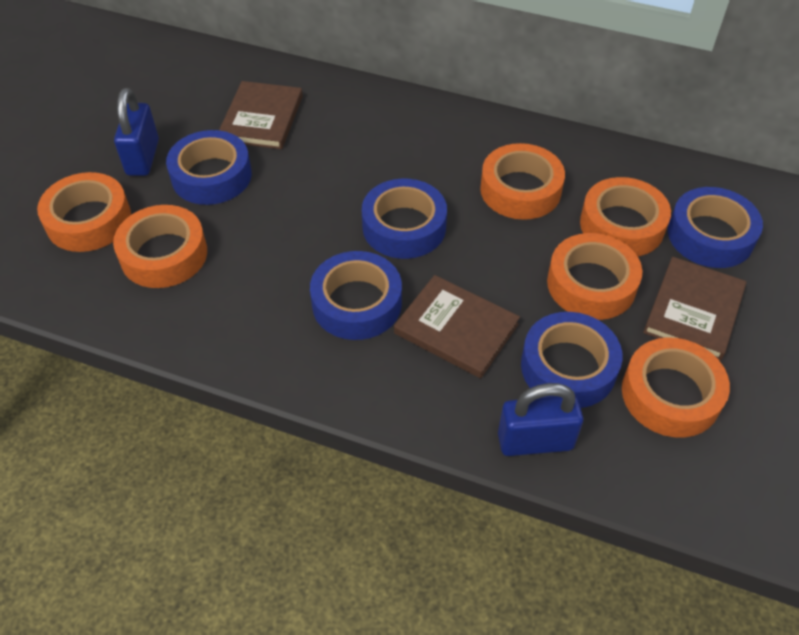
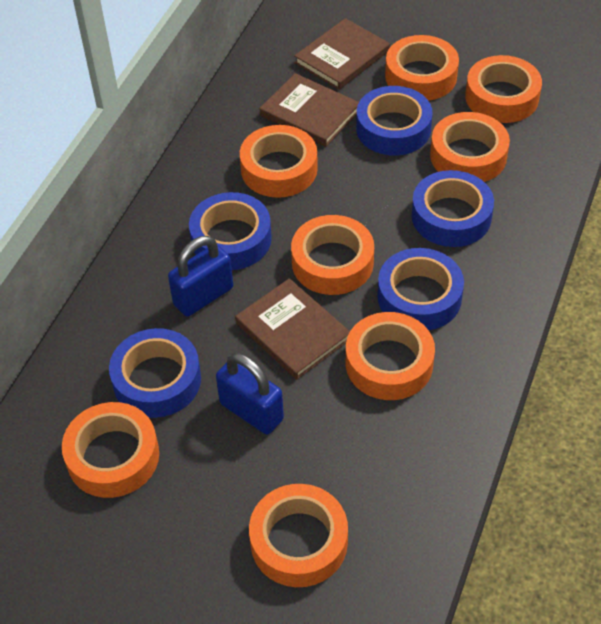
orange tape: 6 -> 8

